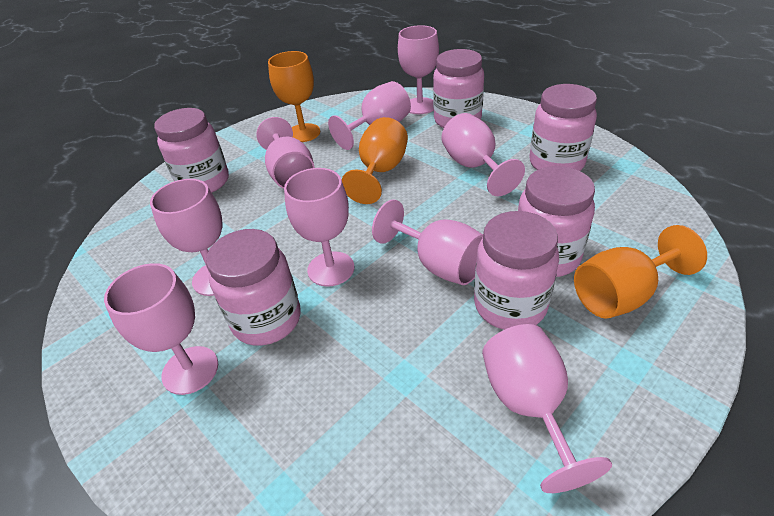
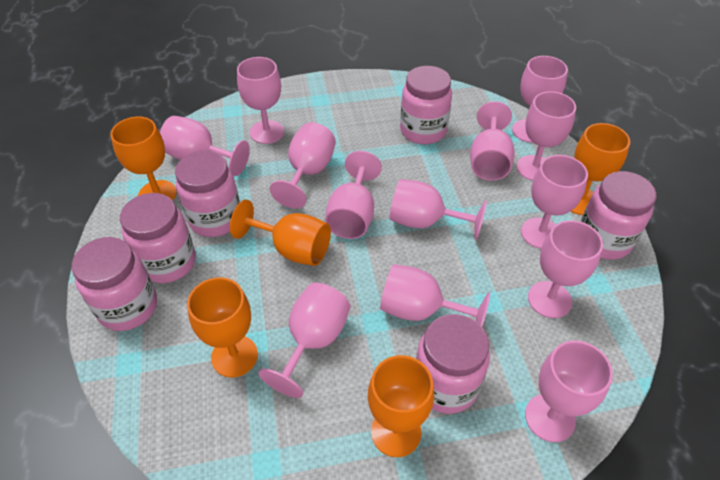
orange goblet: 3 -> 5
pink goblet: 9 -> 13

